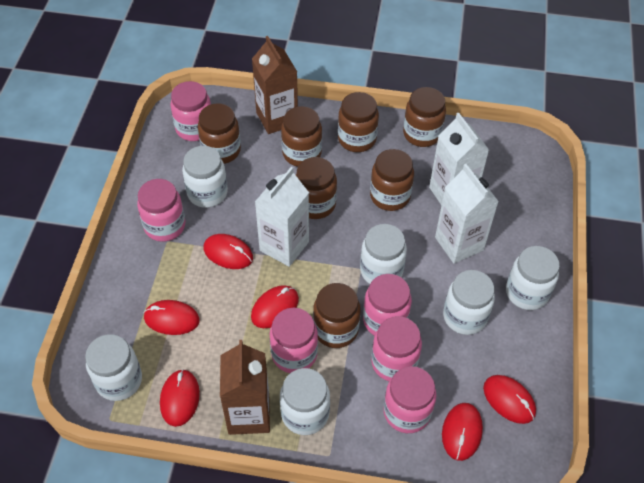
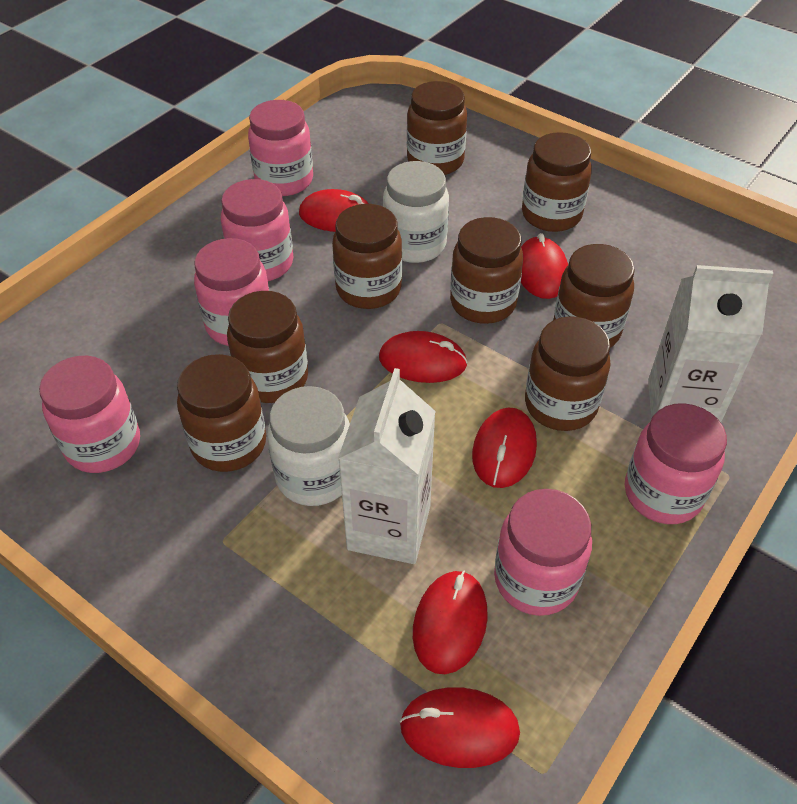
brown carton: 2 -> 0
brown jar: 7 -> 8
white carton: 3 -> 2
white jar: 6 -> 2

